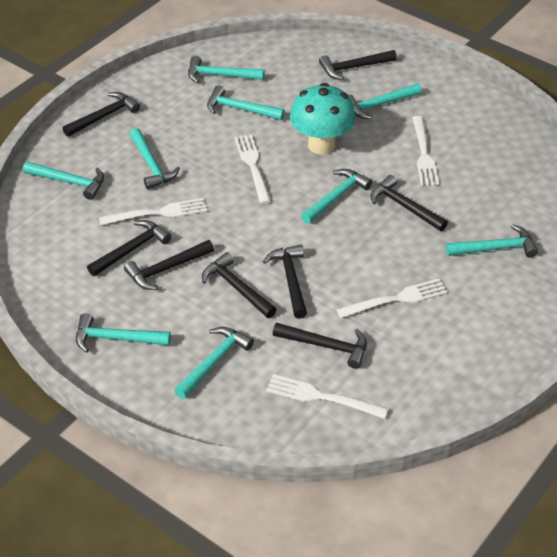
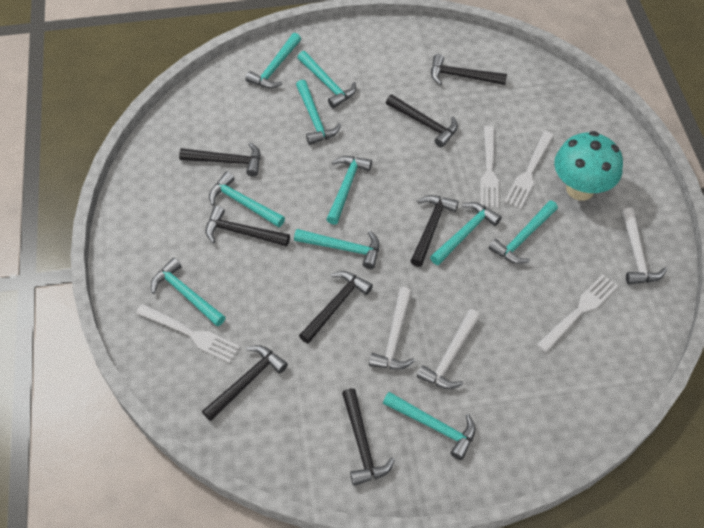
turquoise hammer: 9 -> 10
white fork: 5 -> 4
white hammer: 0 -> 3

